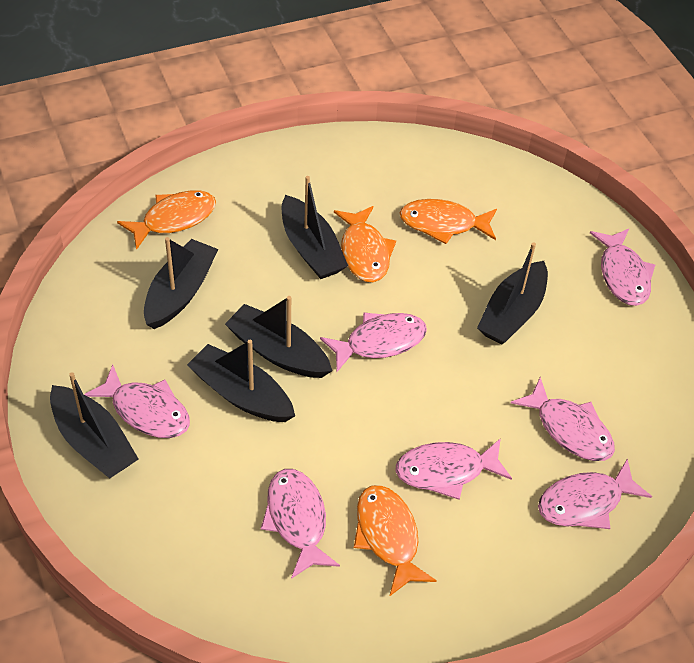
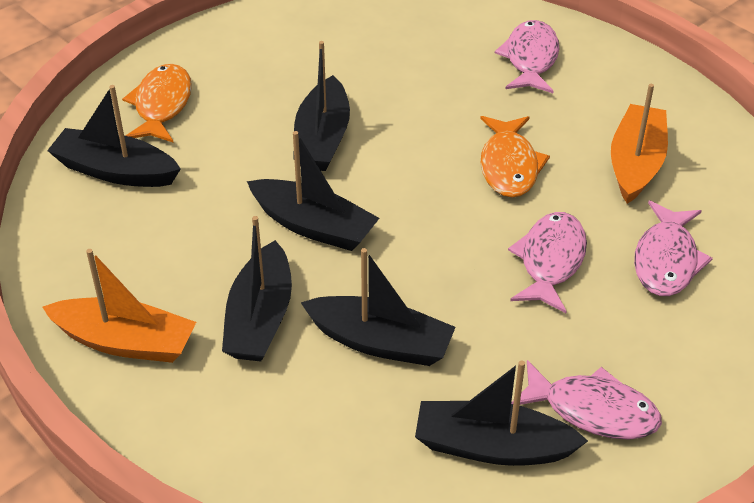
orange boat: 0 -> 2
orange fish: 4 -> 2
pink fish: 7 -> 4

